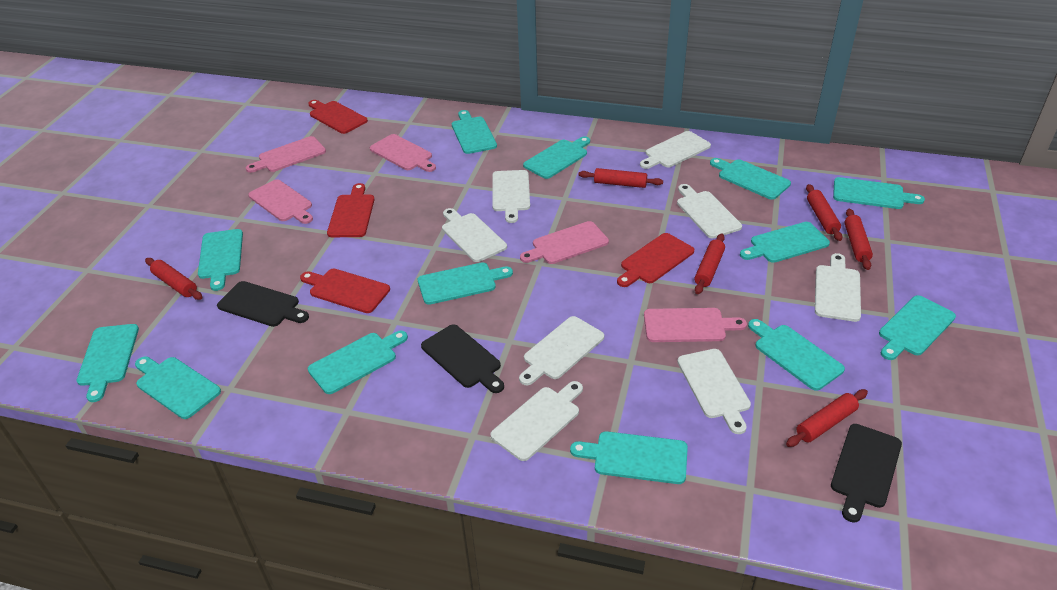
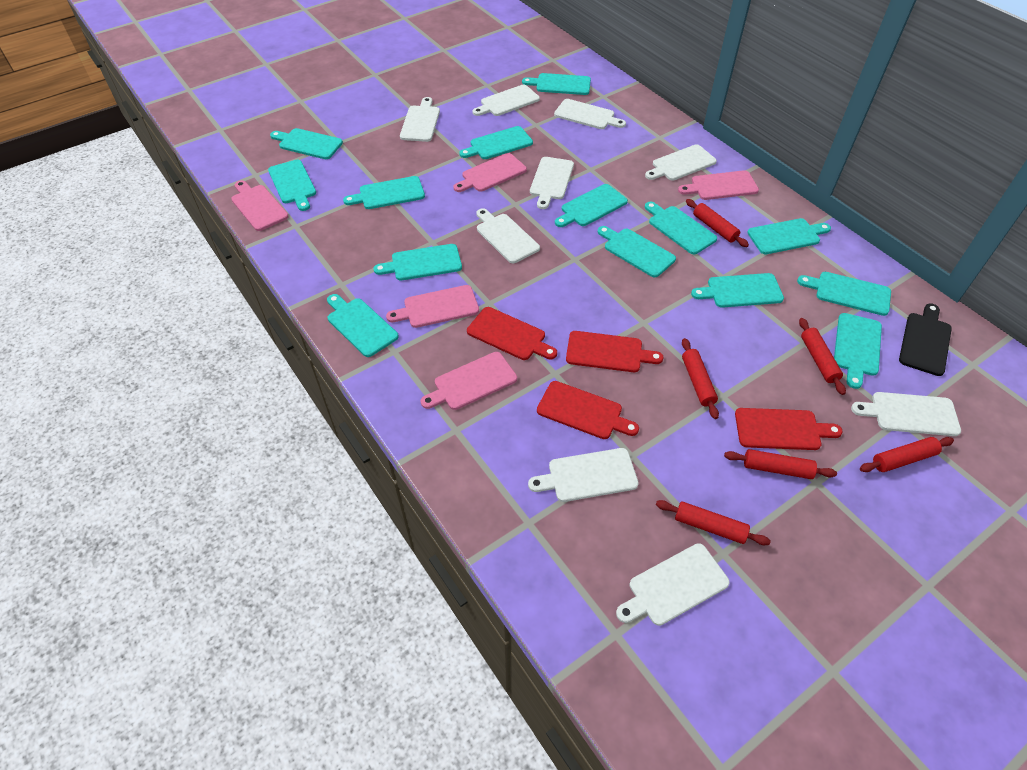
black cutting board: 3 -> 1
turquoise cutting board: 13 -> 14
white cutting board: 8 -> 9

